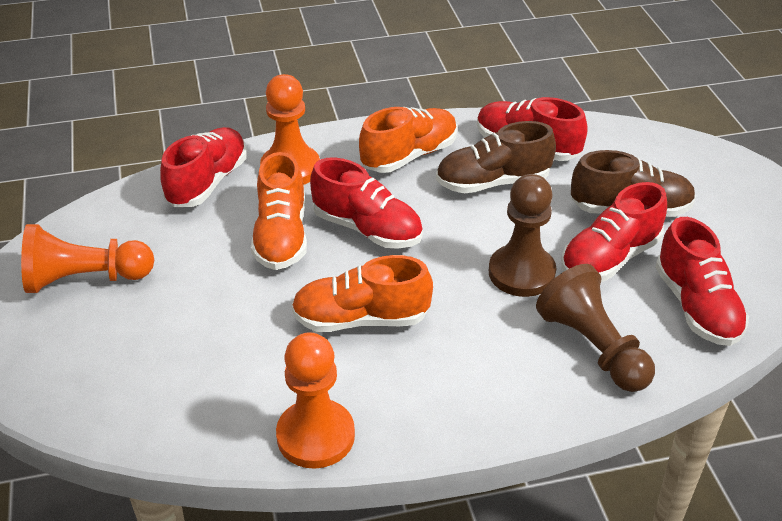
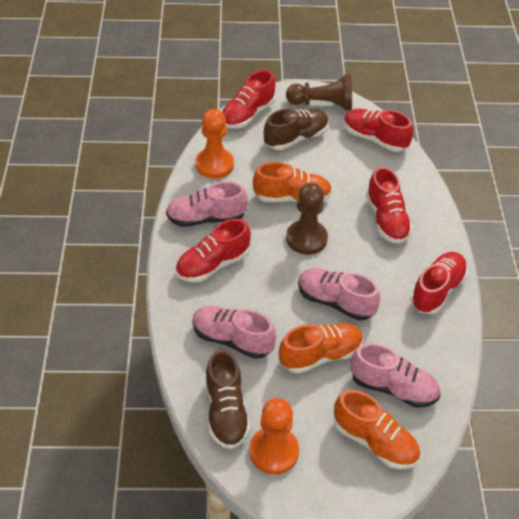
orange pawn: 3 -> 2
pink shoe: 0 -> 4

